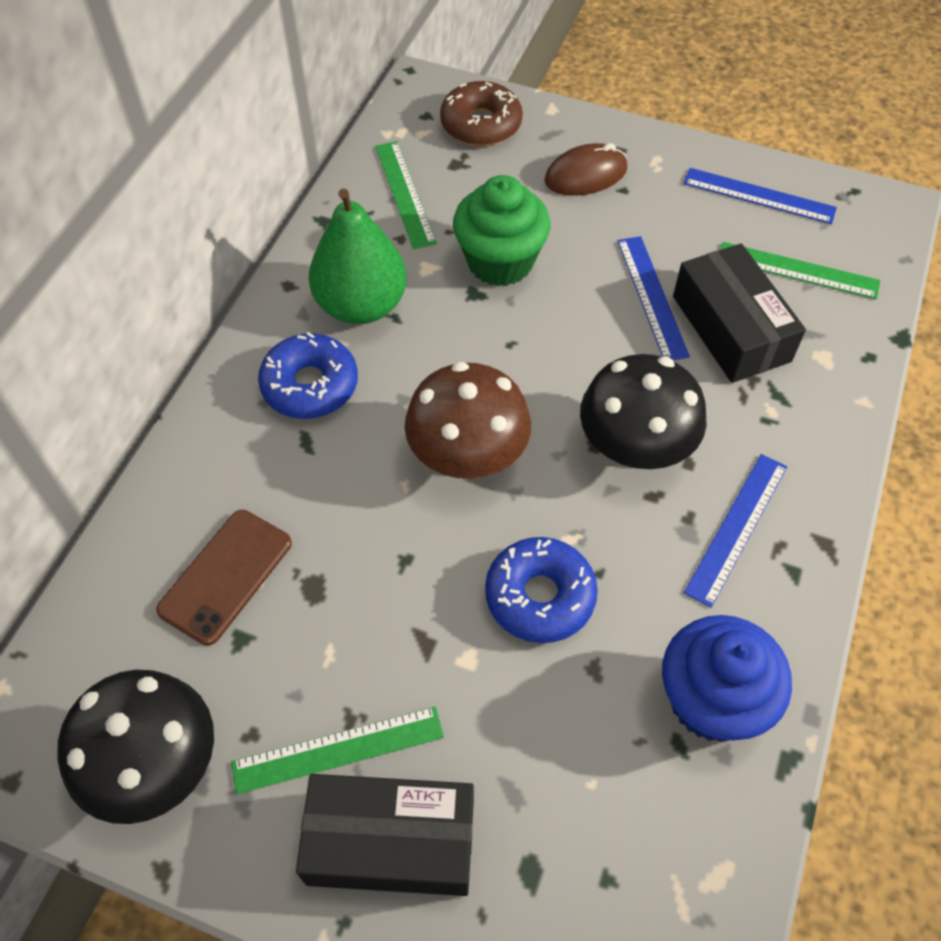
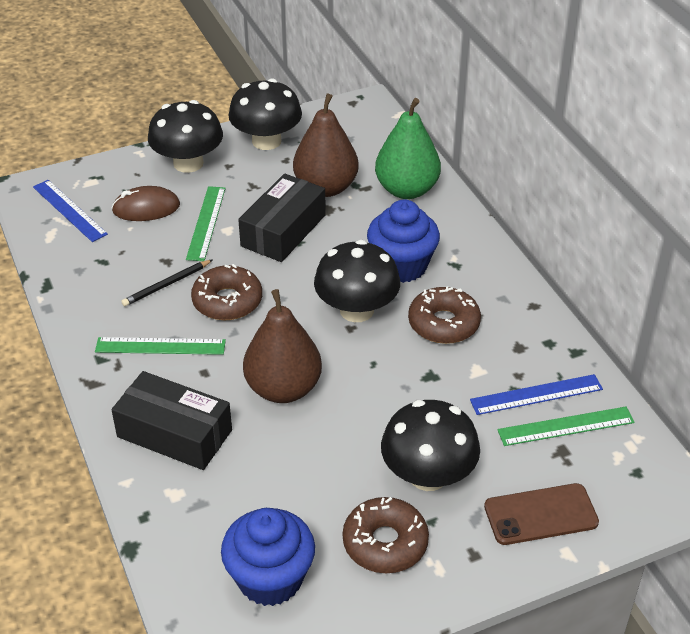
black mushroom: 2 -> 4
black pencil: 0 -> 1
blue cupcake: 1 -> 2
blue donut: 2 -> 0
blue ruler: 3 -> 2
brown donut: 1 -> 3
brown mushroom: 1 -> 0
brown pear: 0 -> 2
green cupcake: 1 -> 0

